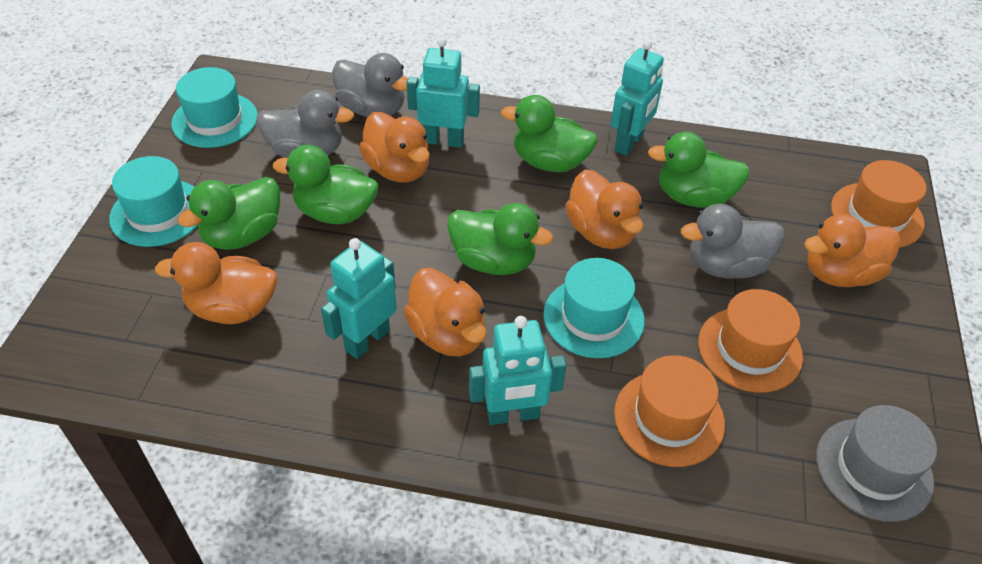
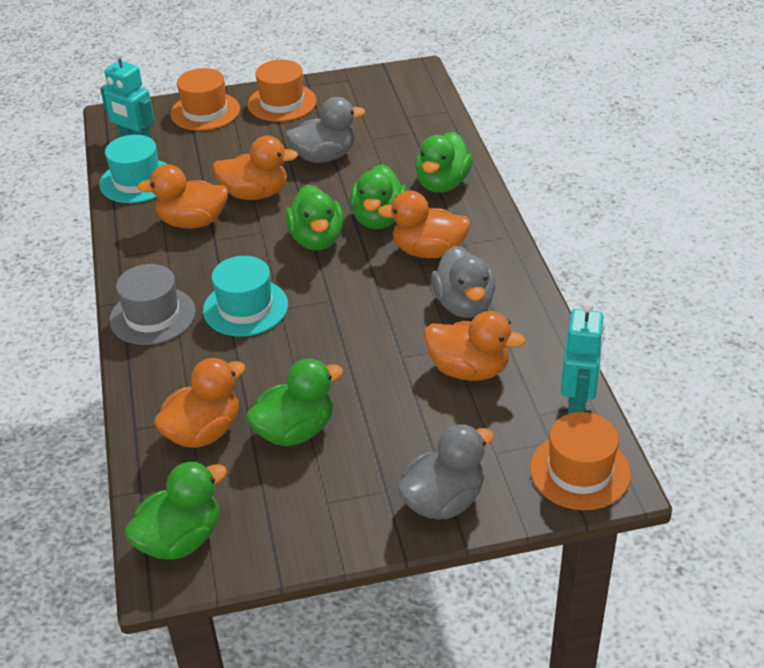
turquoise hat: 3 -> 2
turquoise robot: 4 -> 2

